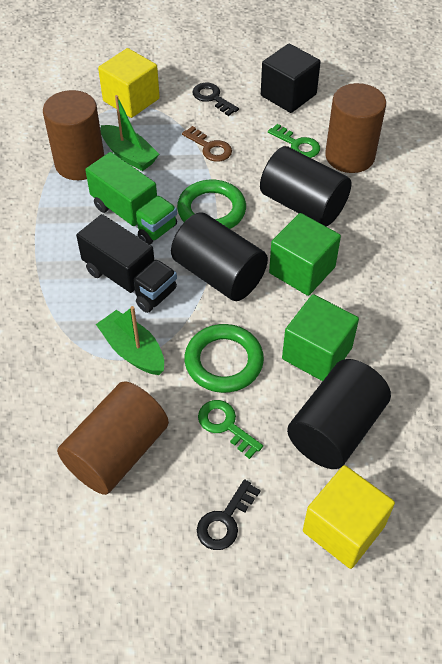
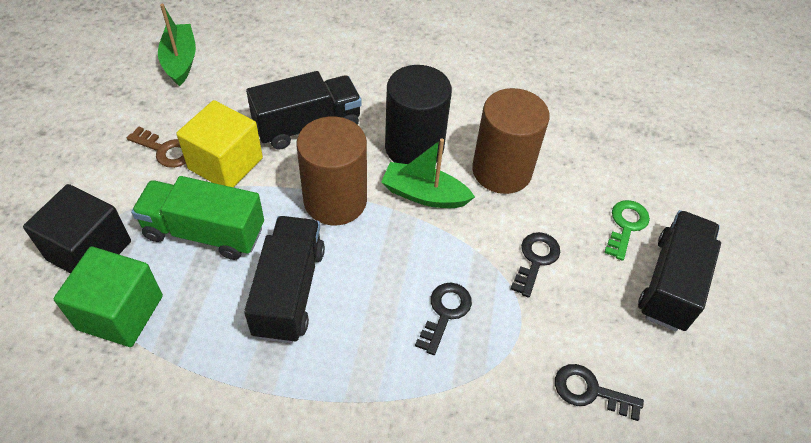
black cylinder: 3 -> 1
black key: 2 -> 3
black truck: 1 -> 3
brown cylinder: 3 -> 2
green cube: 2 -> 1
green key: 2 -> 1
green ring: 2 -> 0
yellow cube: 2 -> 1

